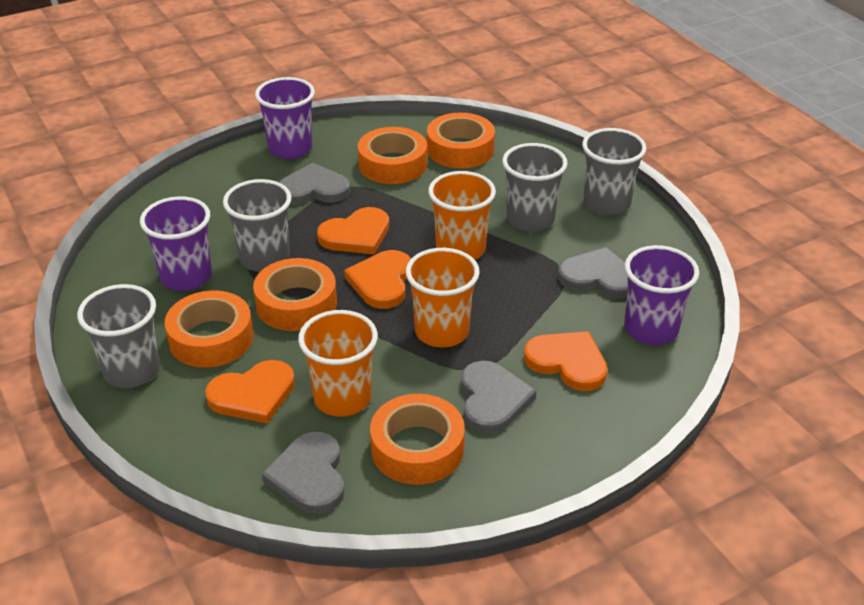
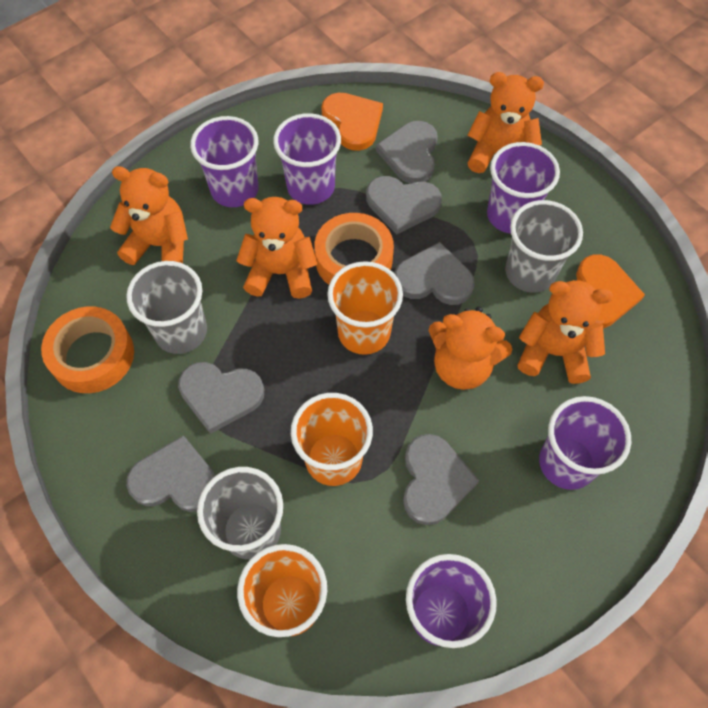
grey cup: 4 -> 3
grey heart: 4 -> 6
orange heart: 4 -> 2
orange tape: 5 -> 2
orange teddy bear: 0 -> 5
purple cup: 3 -> 5

